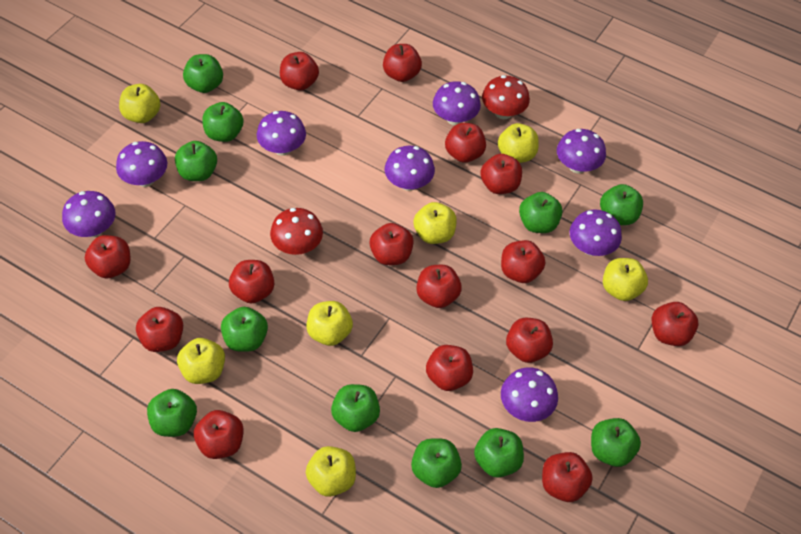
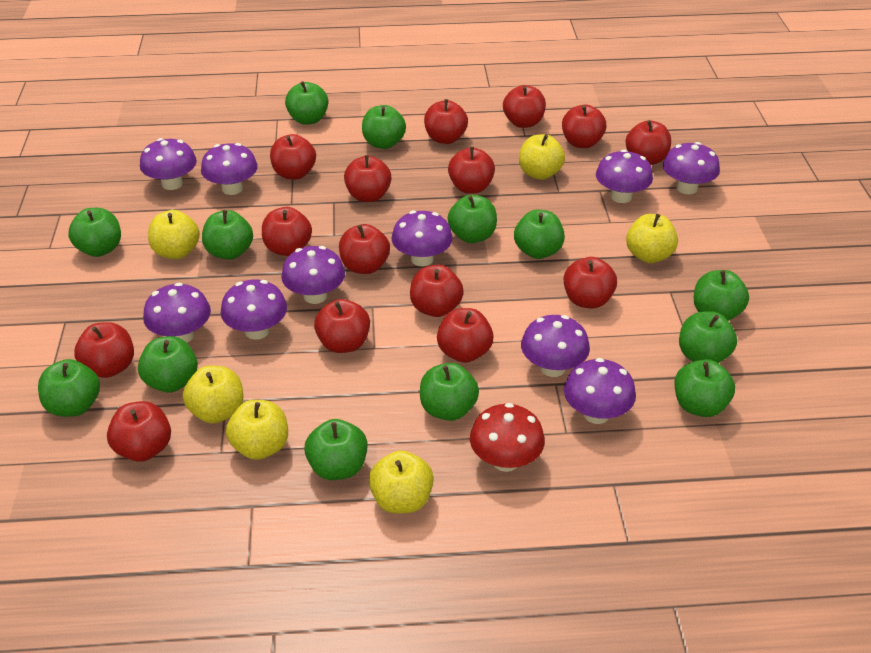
green apple: 11 -> 13
purple mushroom: 8 -> 10
red mushroom: 2 -> 1
yellow apple: 7 -> 6

